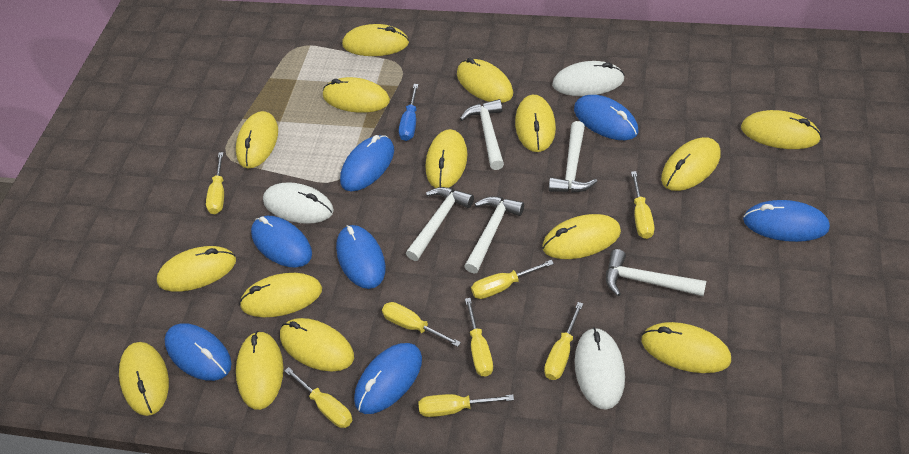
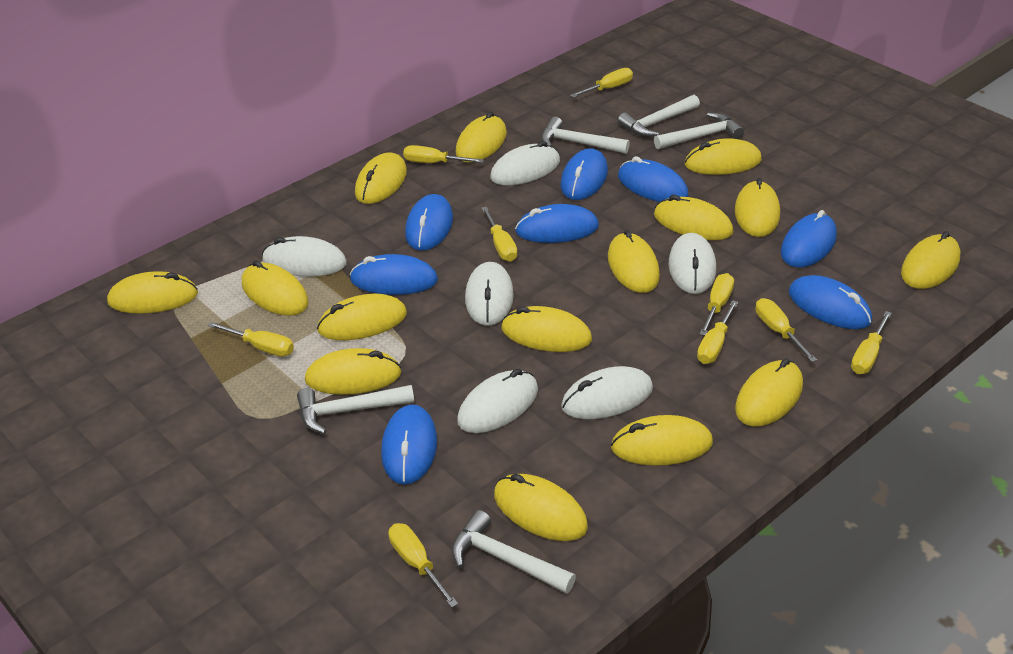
blue mouse: 7 -> 8
blue screwdriver: 1 -> 0
white mouse: 3 -> 6
yellow screwdriver: 8 -> 9

